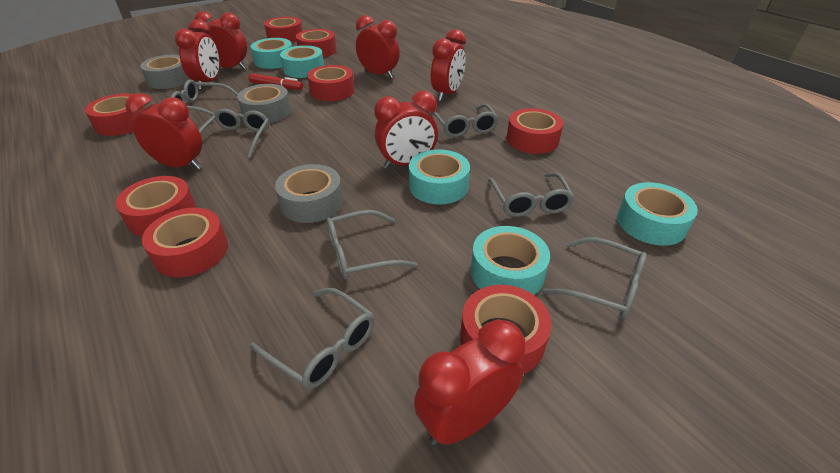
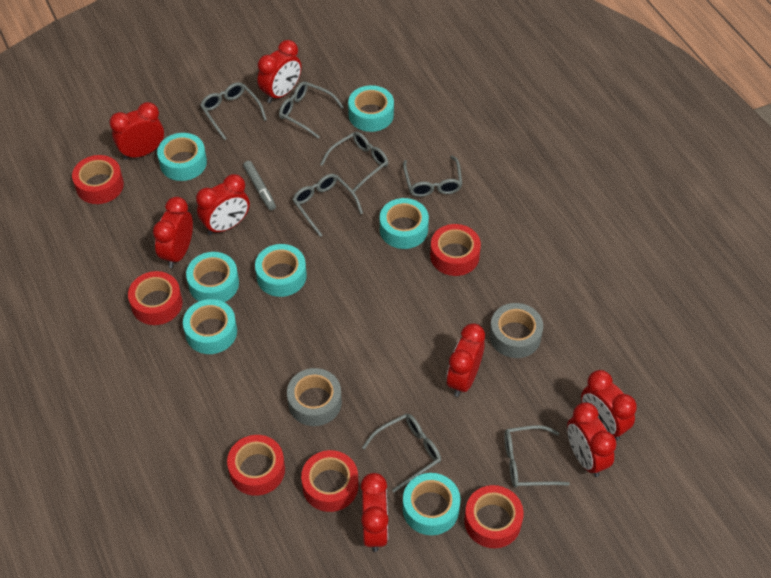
grey marker: 0 -> 1
grey tape: 3 -> 2
red clock: 7 -> 8
red marker: 1 -> 0
red tape: 8 -> 6
turquoise tape: 5 -> 7

